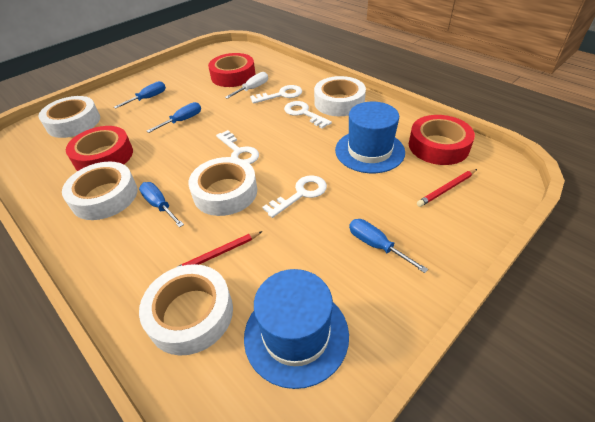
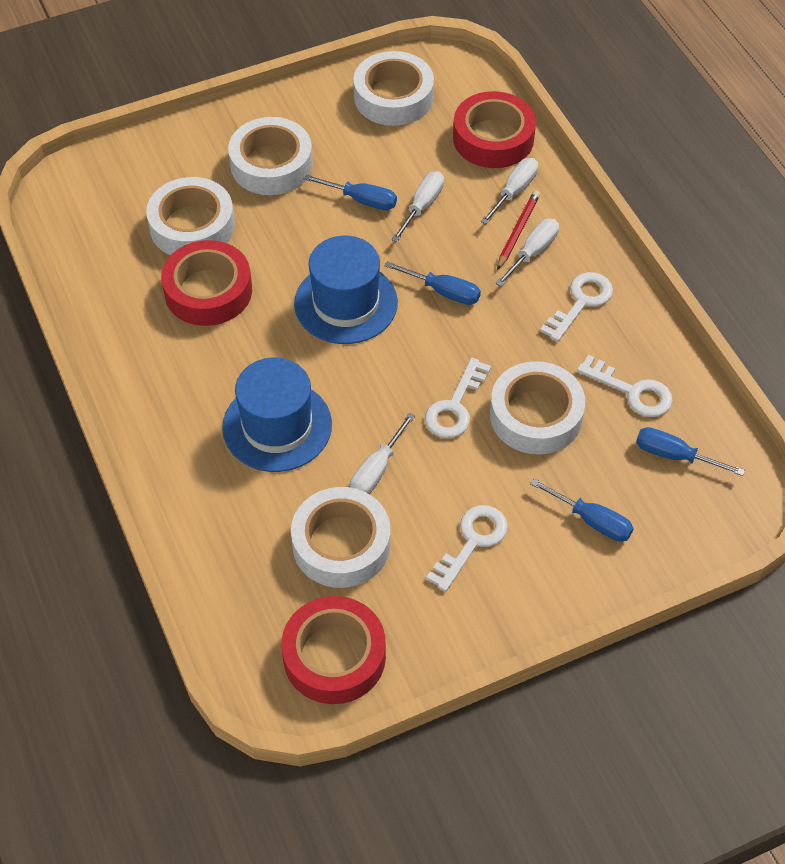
red pencil: 2 -> 1
white screwdriver: 1 -> 4

